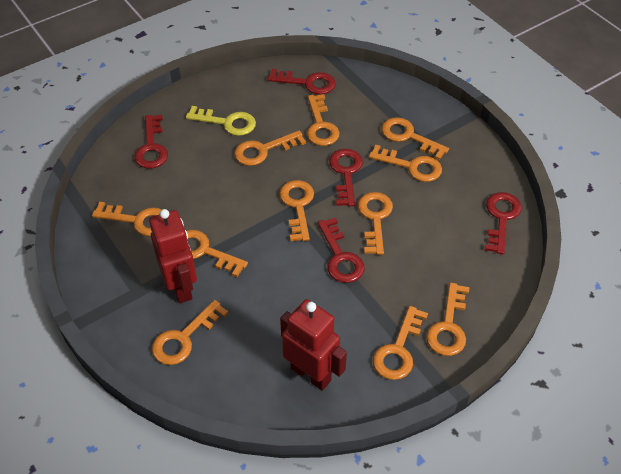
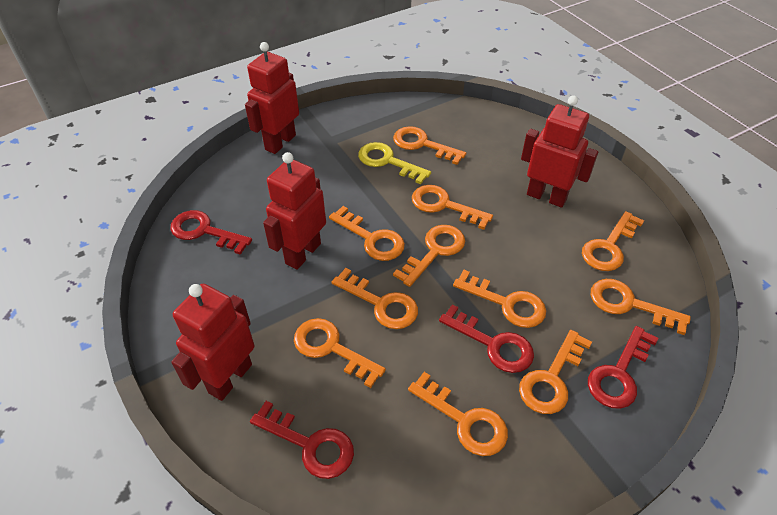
red key: 5 -> 4
red robot: 2 -> 4

